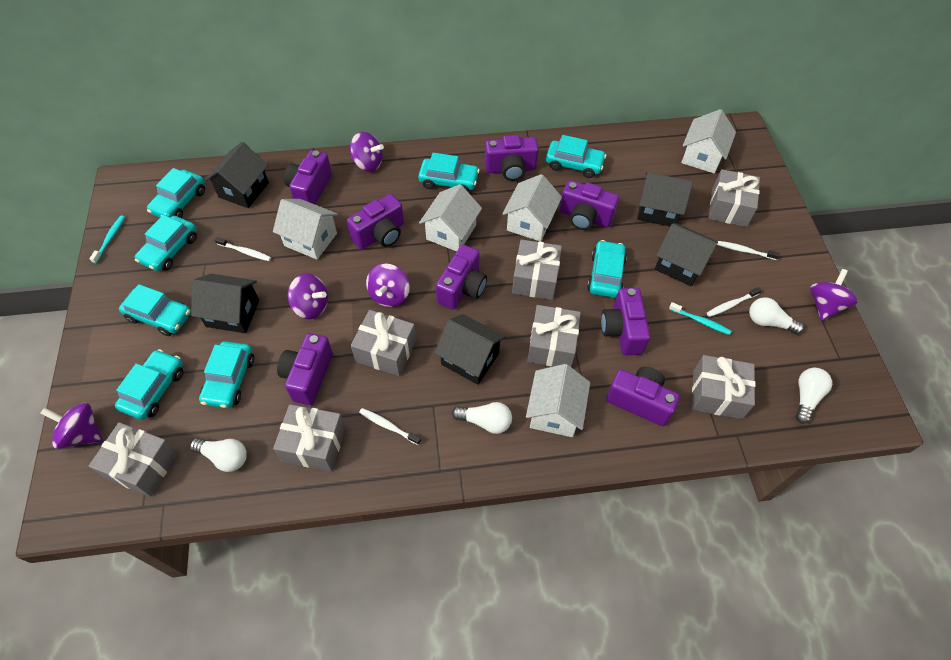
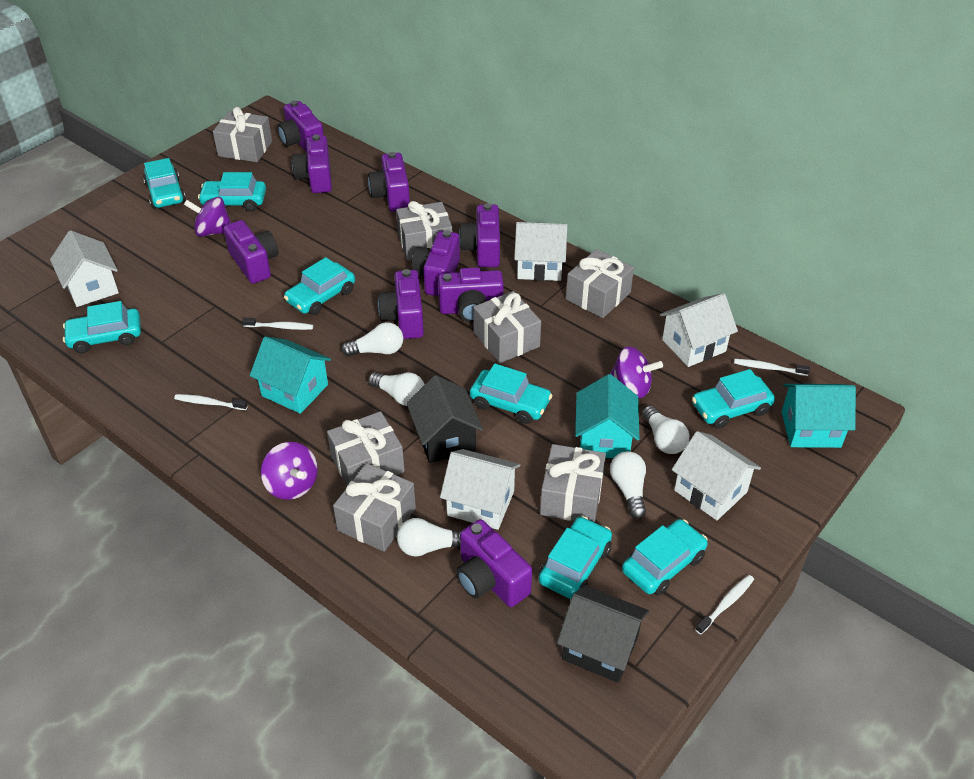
black house: 5 -> 2
purple camera: 8 -> 9
purple spinning top: 5 -> 3
turquoise house: 0 -> 3
turquoise toothbrush: 2 -> 0
white light bulb: 4 -> 5

